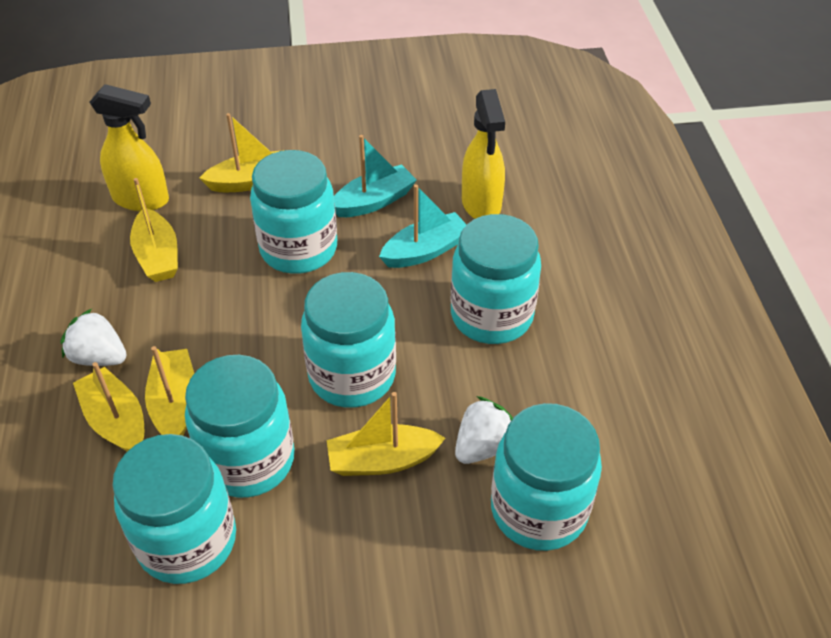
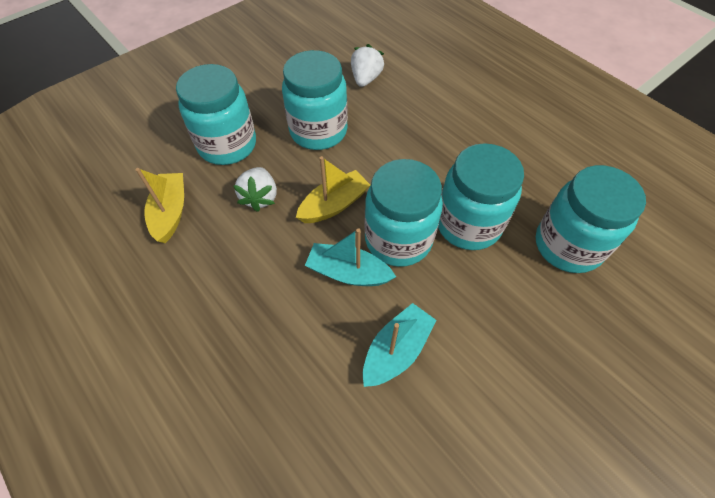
turquoise jar: 6 -> 5
yellow boat: 5 -> 2
yellow spray bottle: 2 -> 0

